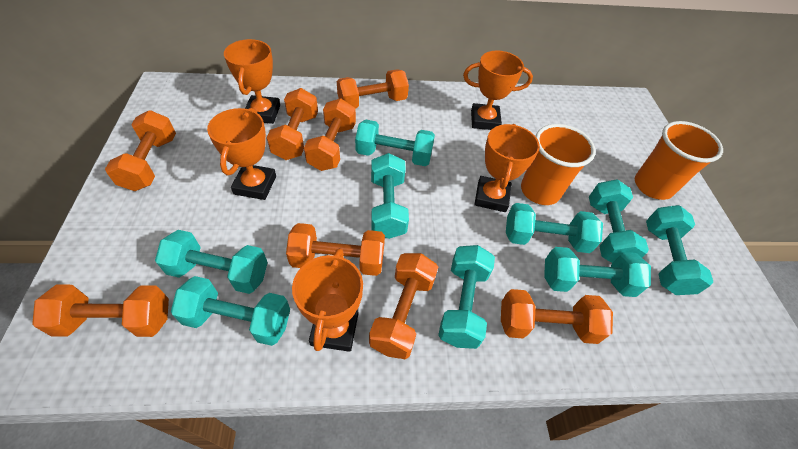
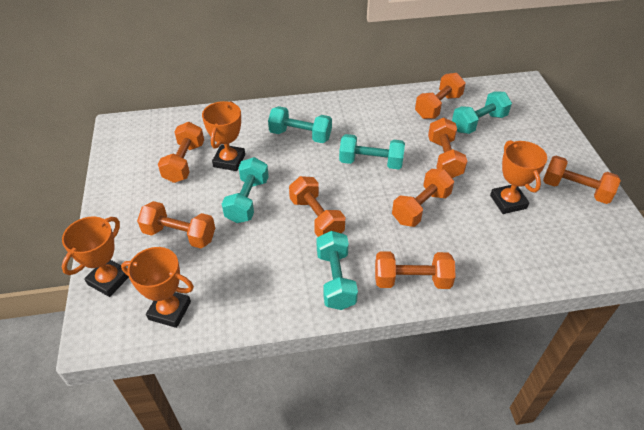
orange cup: 2 -> 0
orange trophy: 5 -> 4
turquoise dumbbell: 9 -> 5

